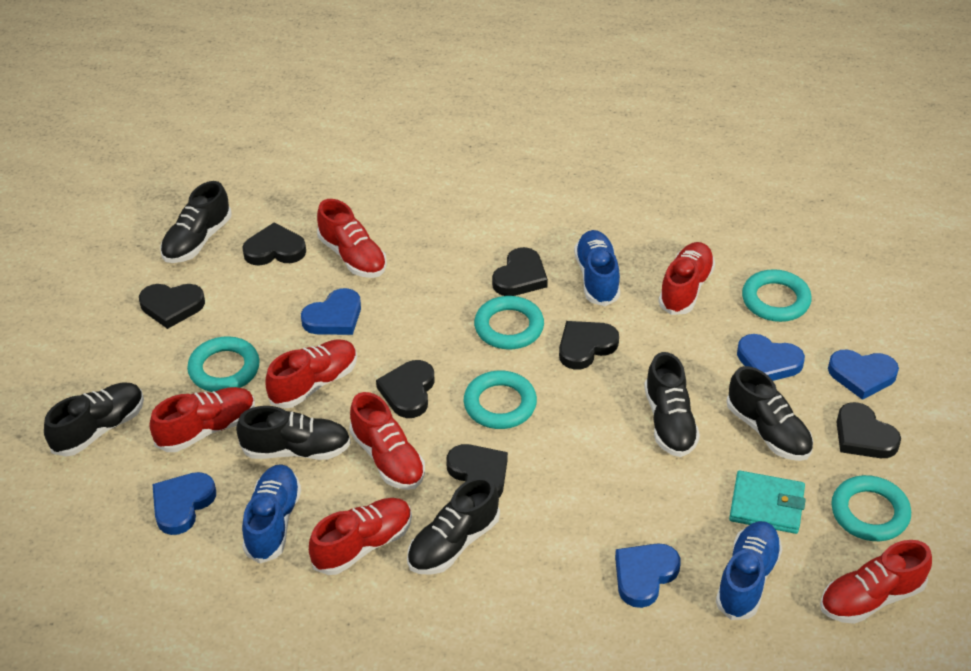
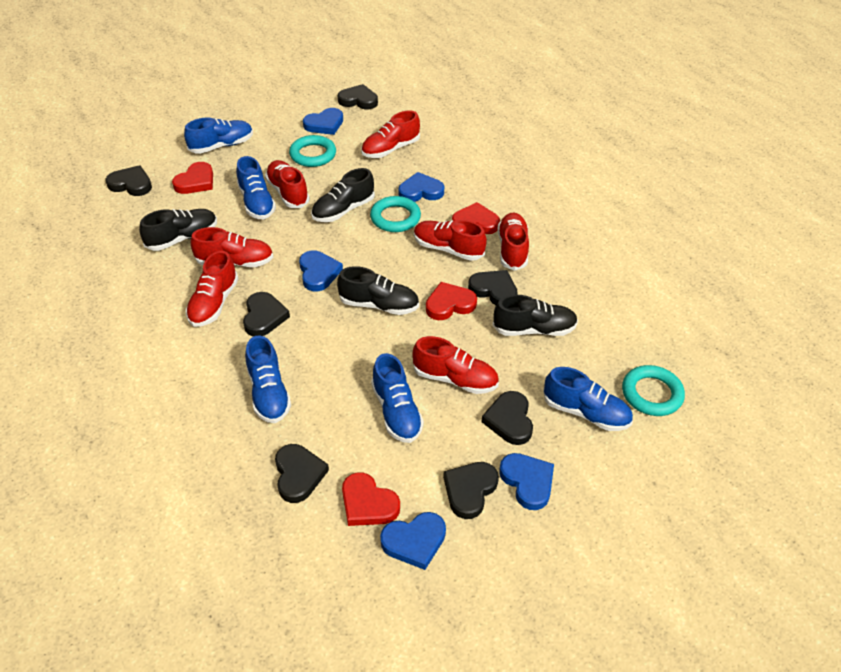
black shoe: 6 -> 4
blue shoe: 3 -> 5
red heart: 0 -> 4
turquoise ring: 5 -> 3
turquoise wallet: 1 -> 0

